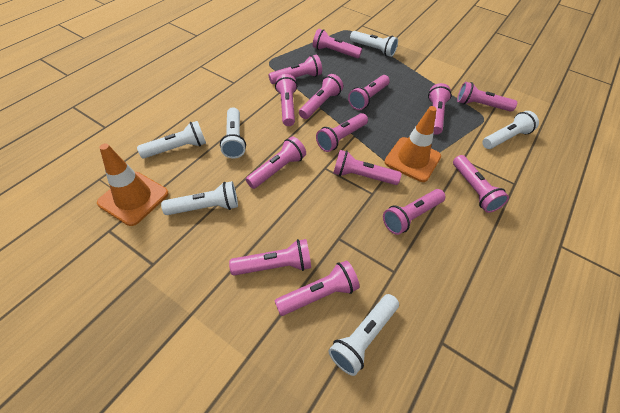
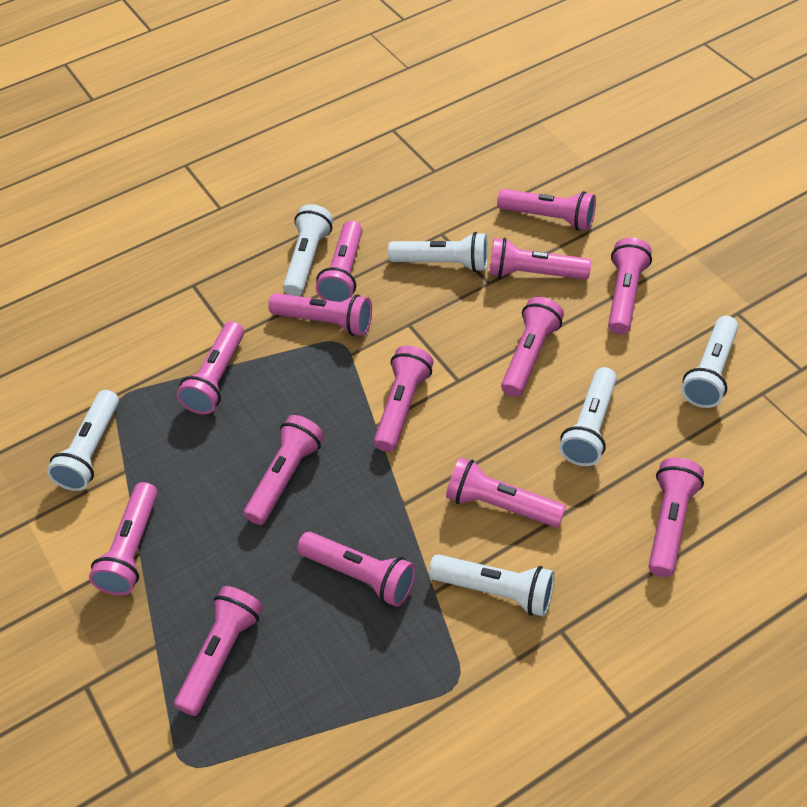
orange traffic cone: 2 -> 0

